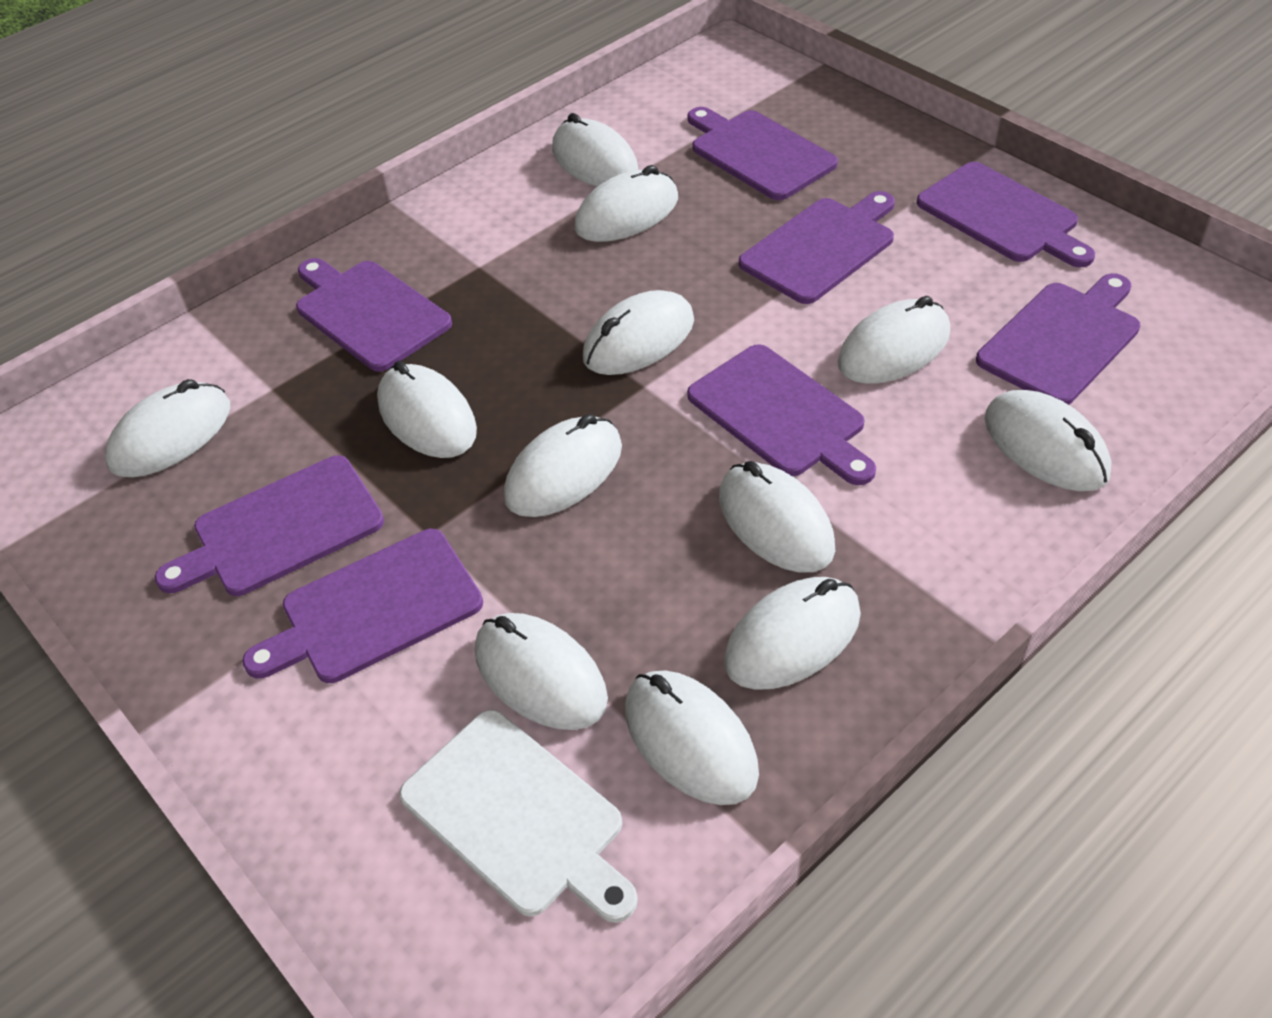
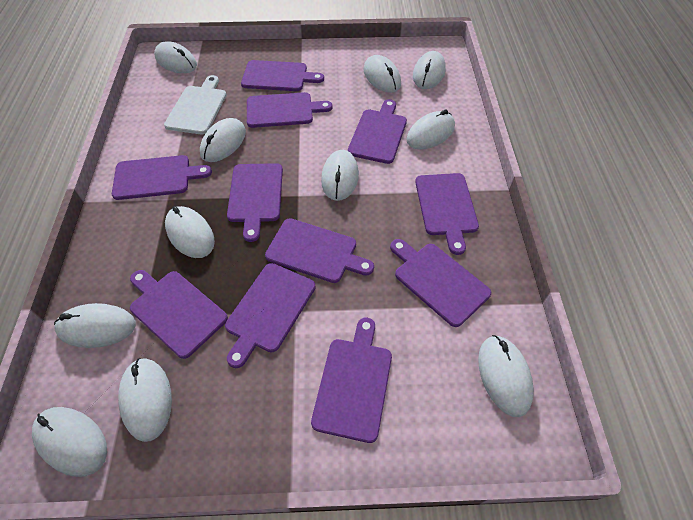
purple cutting board: 8 -> 11
white mouse: 12 -> 11

